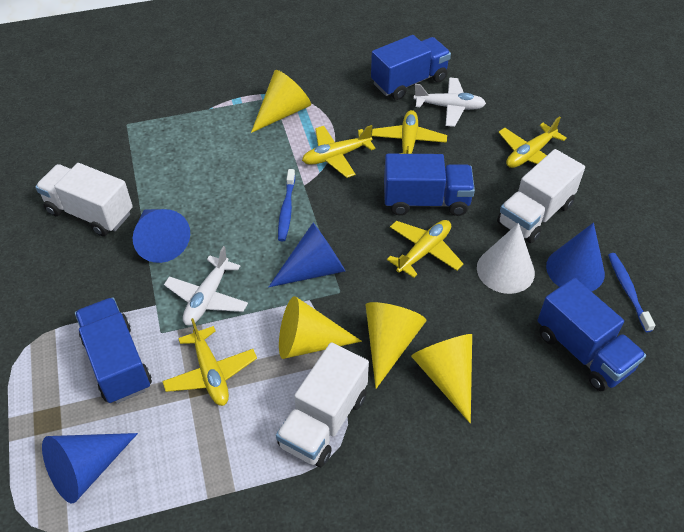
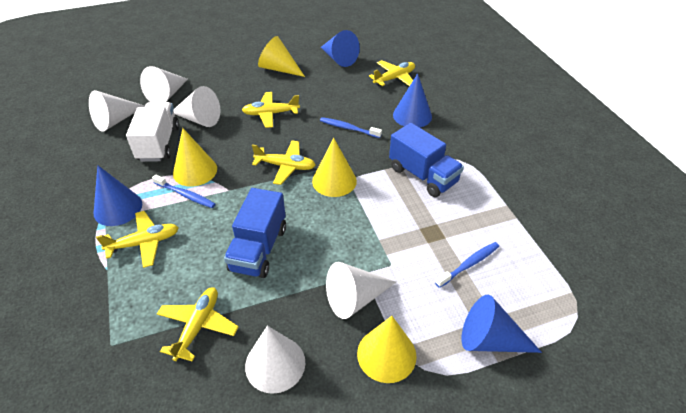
blue toothbrush: 2 -> 3
blue truck: 4 -> 2
white cone: 1 -> 5
white plane: 2 -> 0
white truck: 3 -> 1

